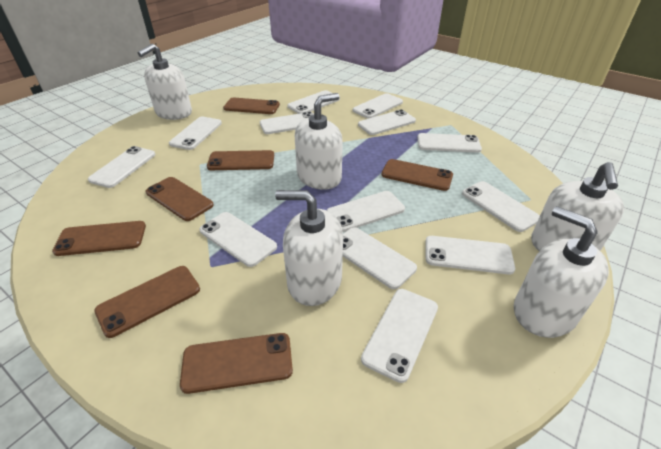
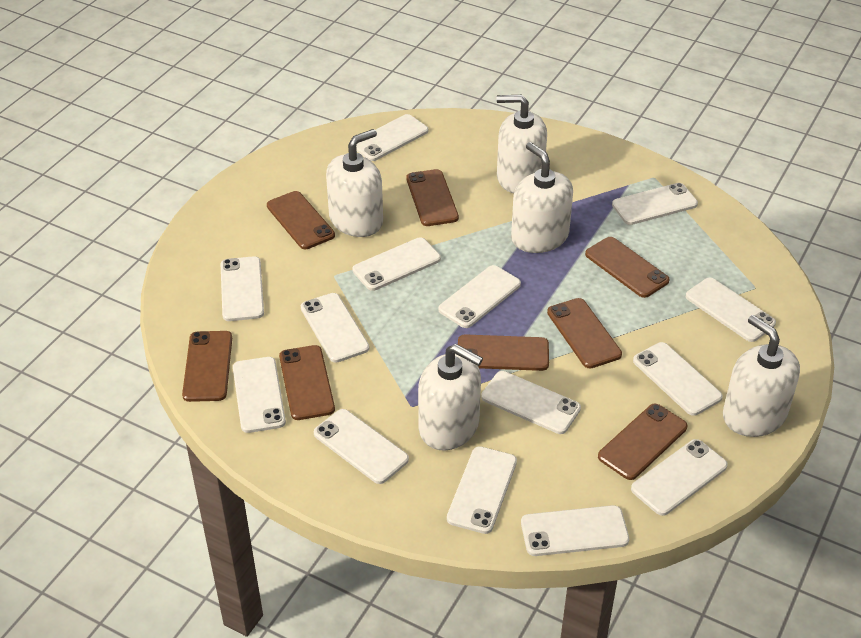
brown phone: 7 -> 8
white phone: 13 -> 14

